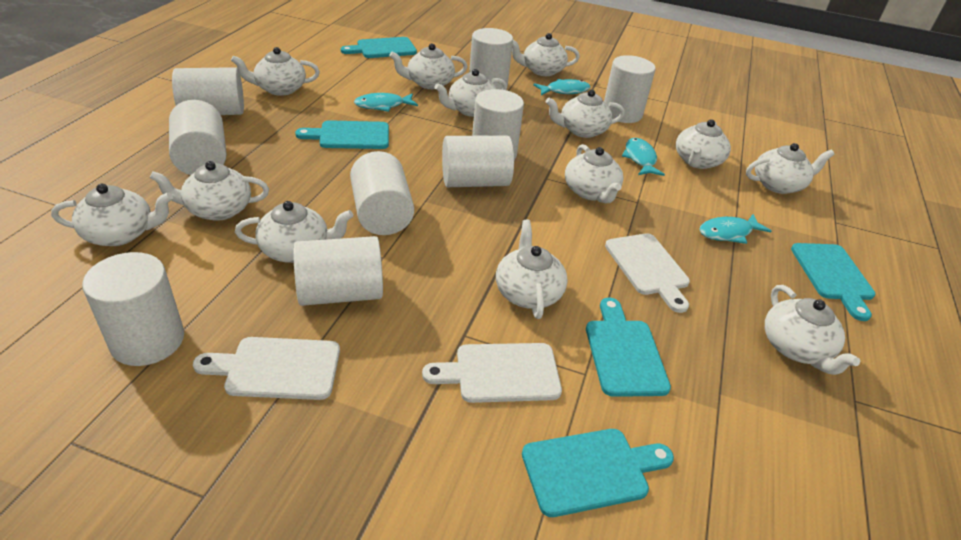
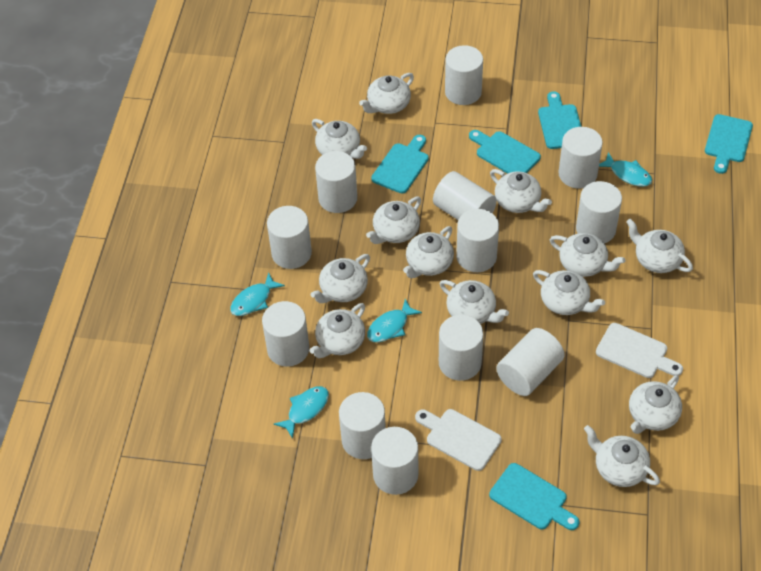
white cutting board: 3 -> 2
white cylinder: 9 -> 12

